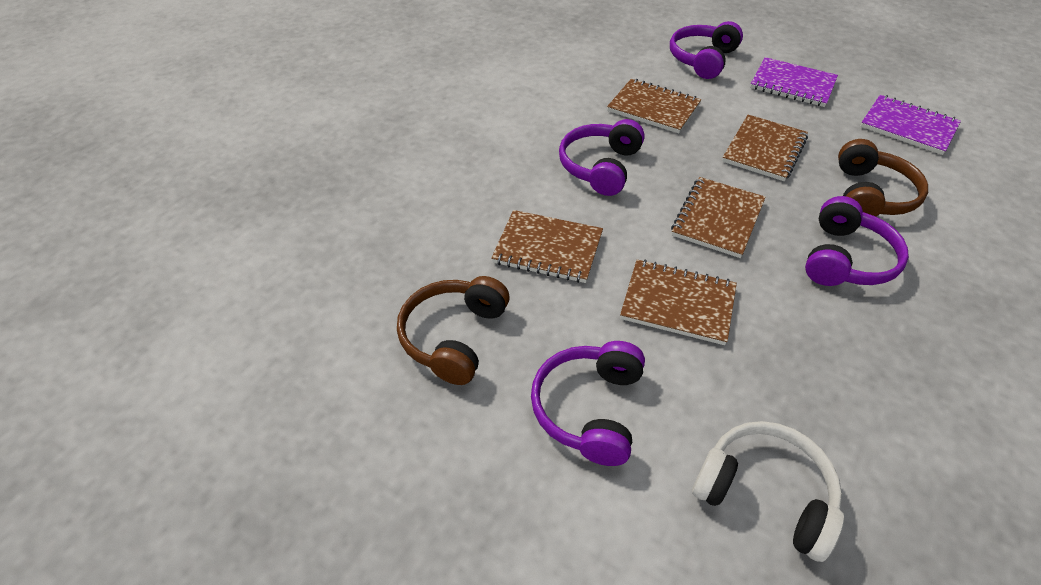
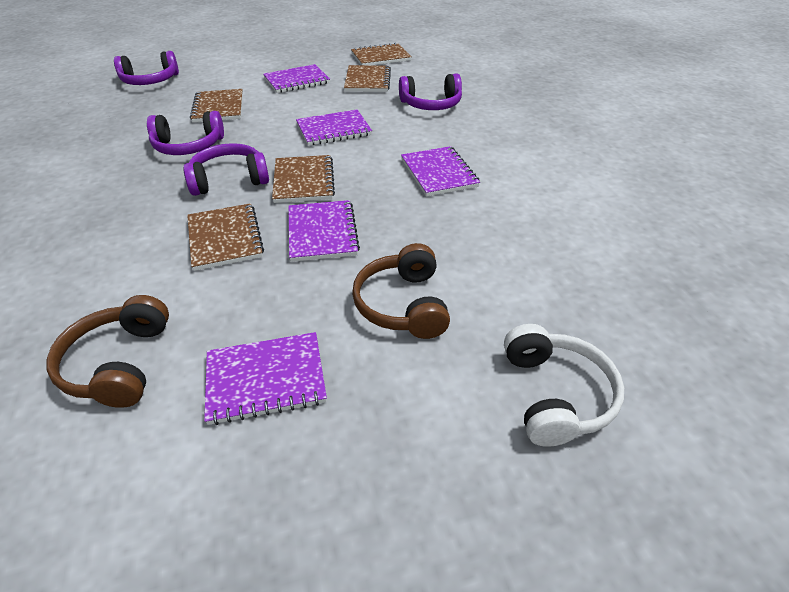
purple notebook: 2 -> 5

